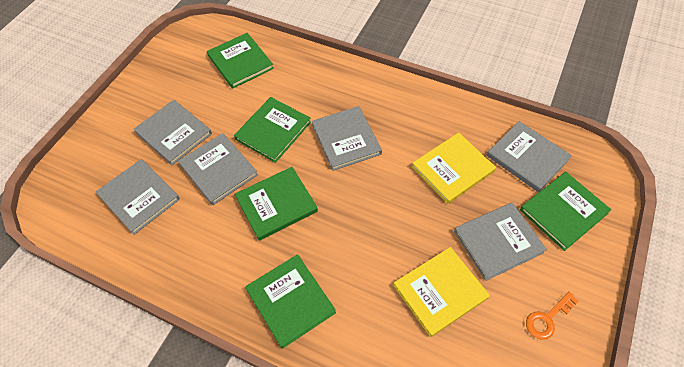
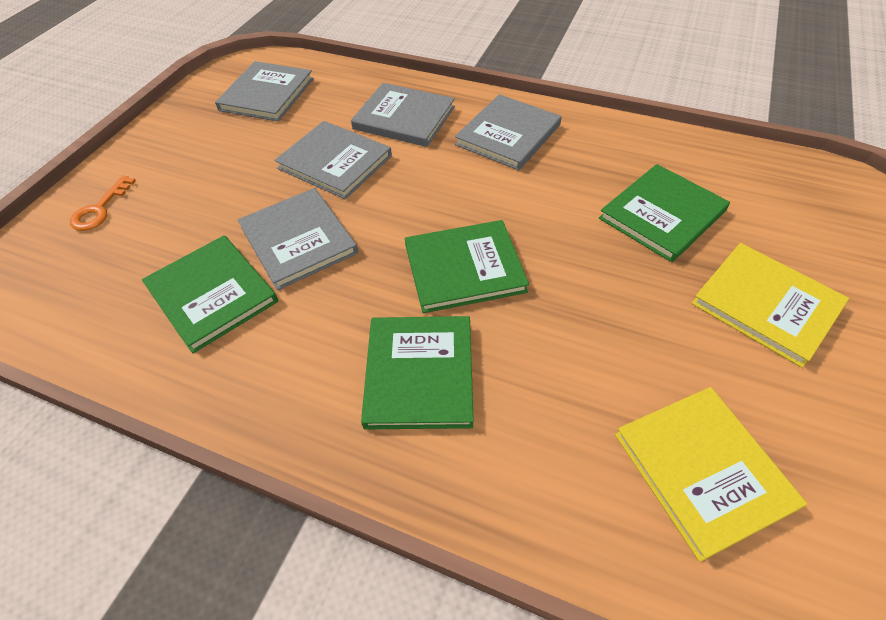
green book: 5 -> 4
grey book: 6 -> 5

